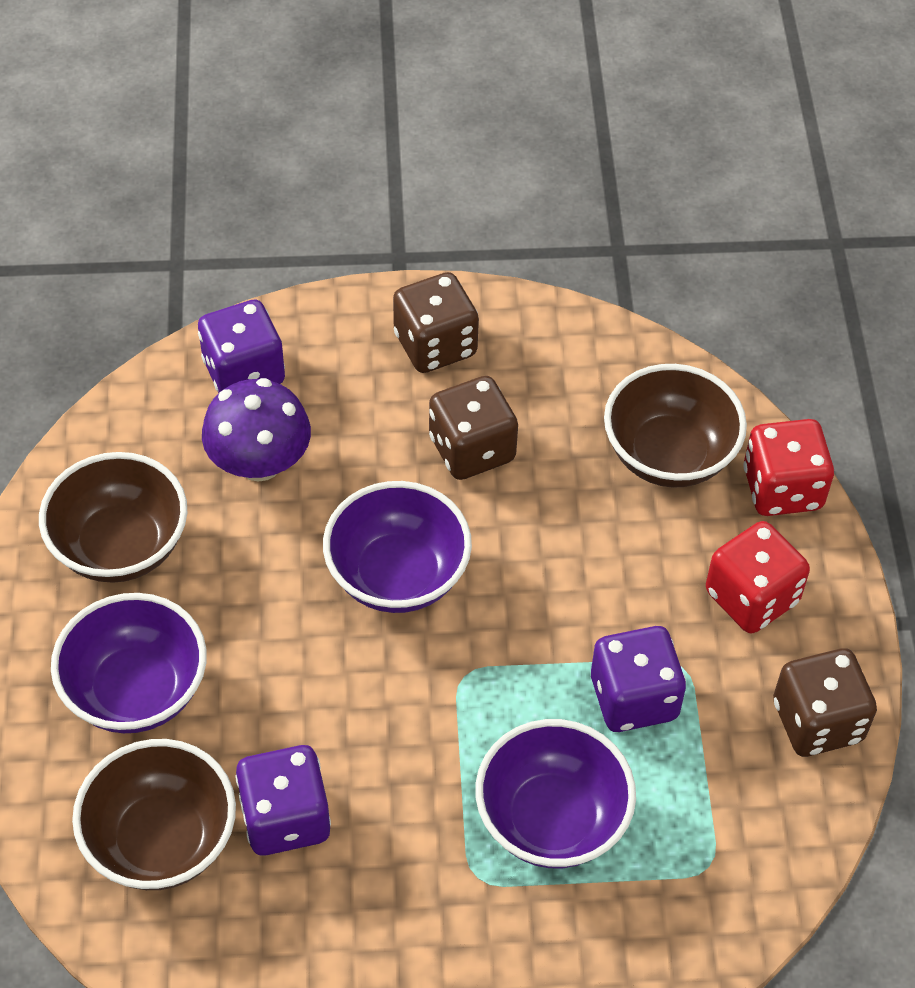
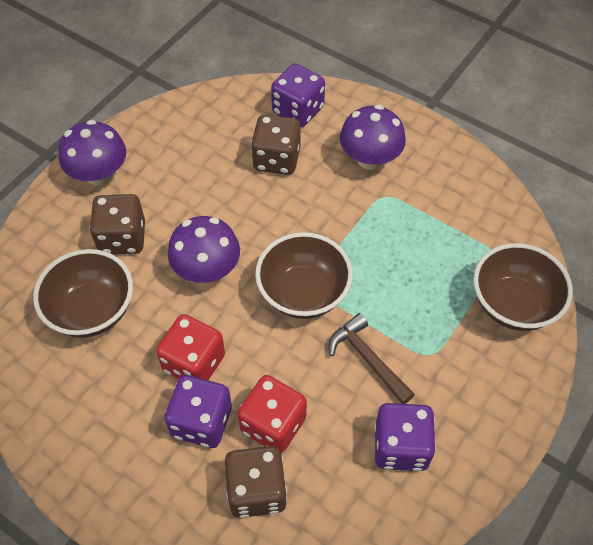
brown hammer: 0 -> 1
purple bowl: 3 -> 0
purple mushroom: 1 -> 3

